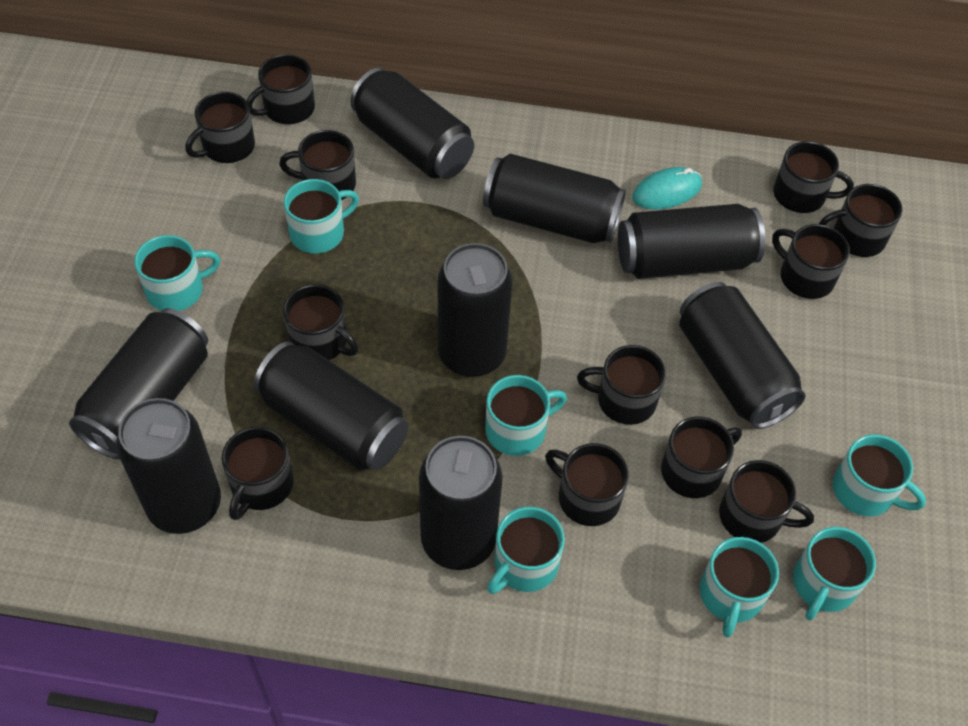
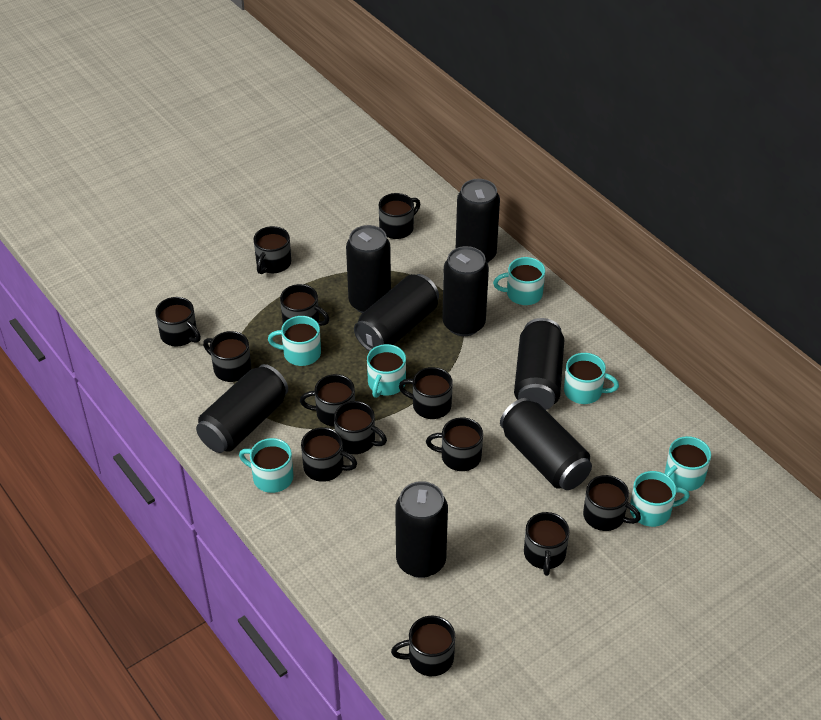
black can: 9 -> 8
black mug: 12 -> 13
turquoise mouse: 1 -> 0

